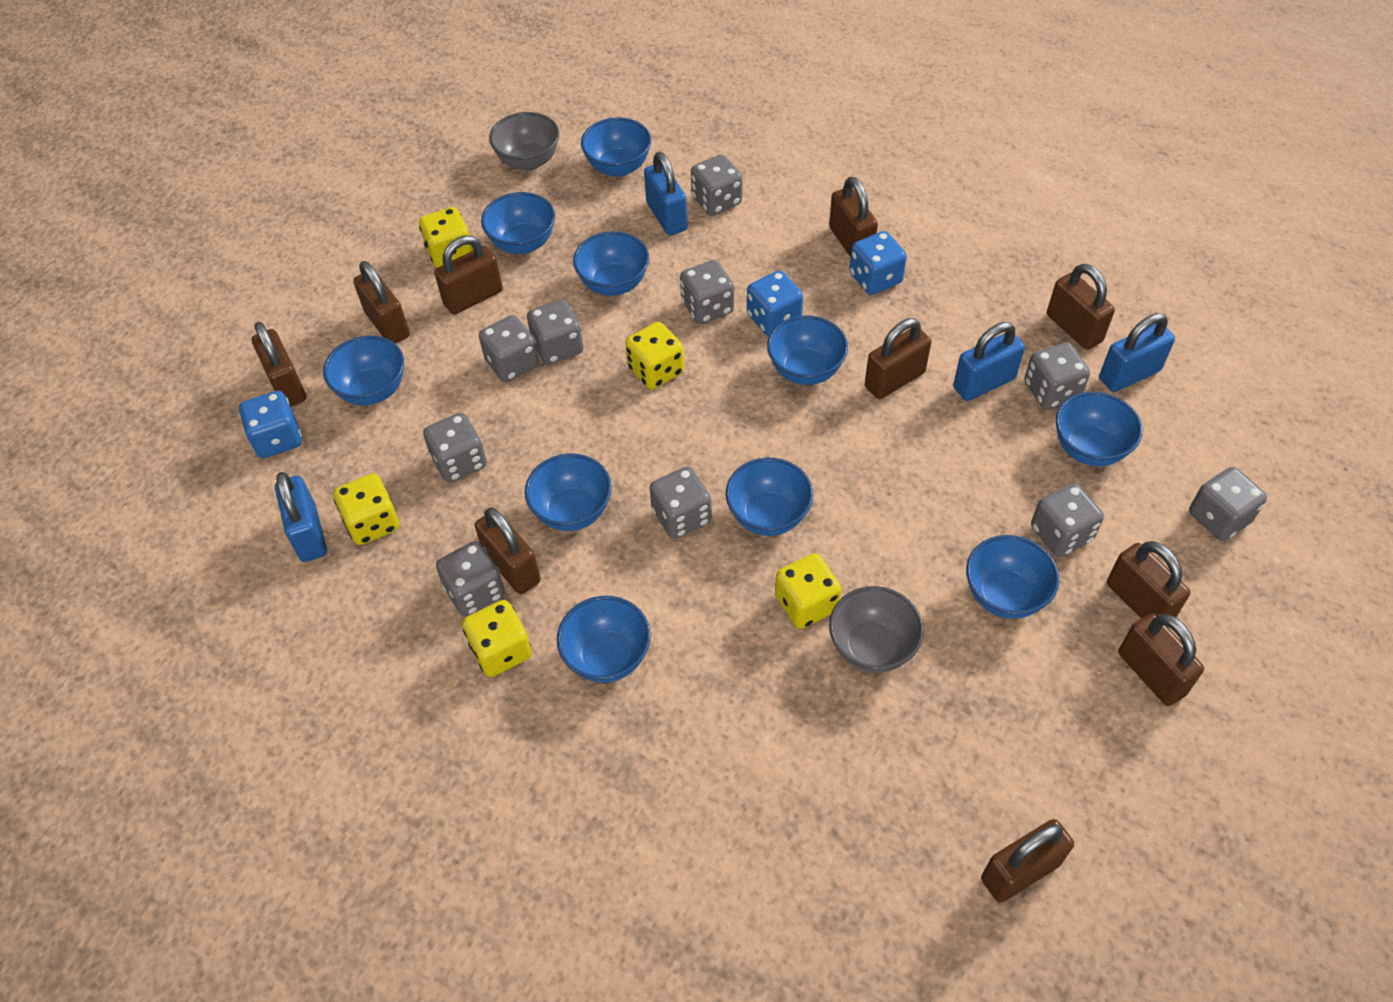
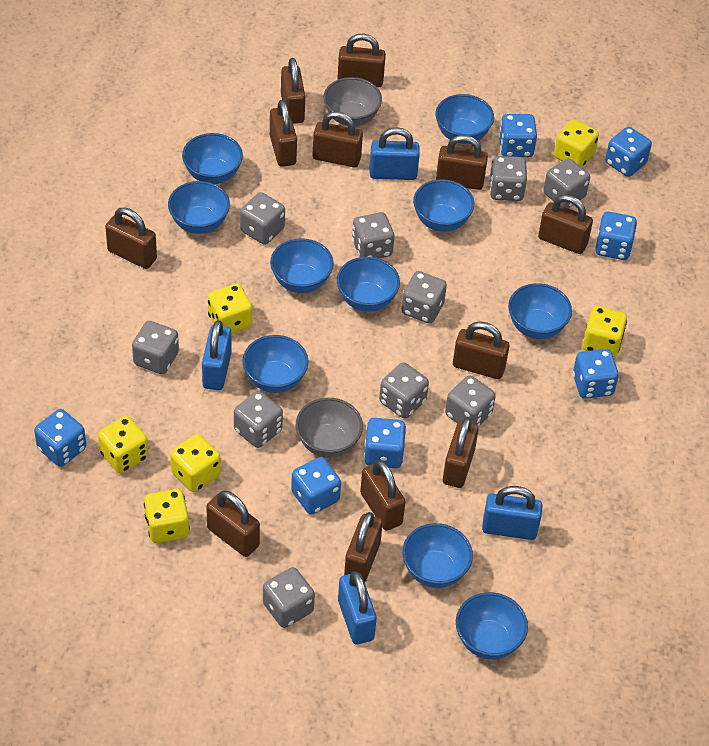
blue dice: 3 -> 7
brown padlock: 10 -> 12
yellow dice: 5 -> 6

